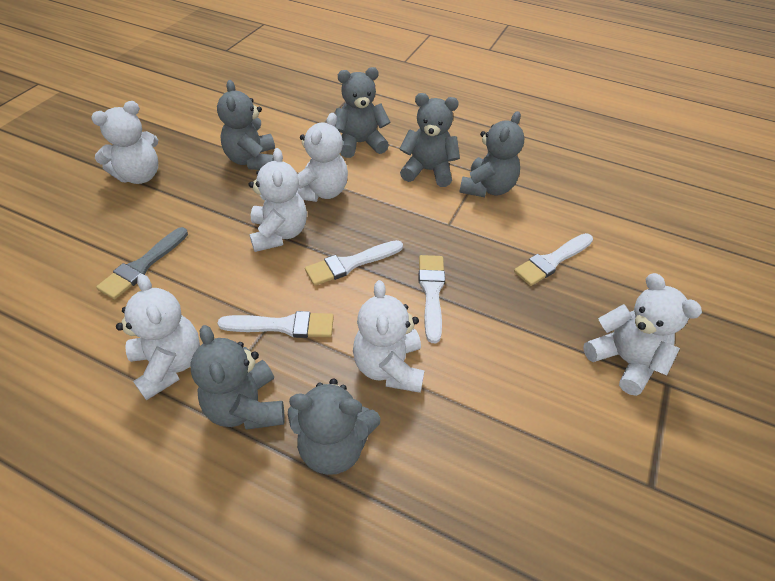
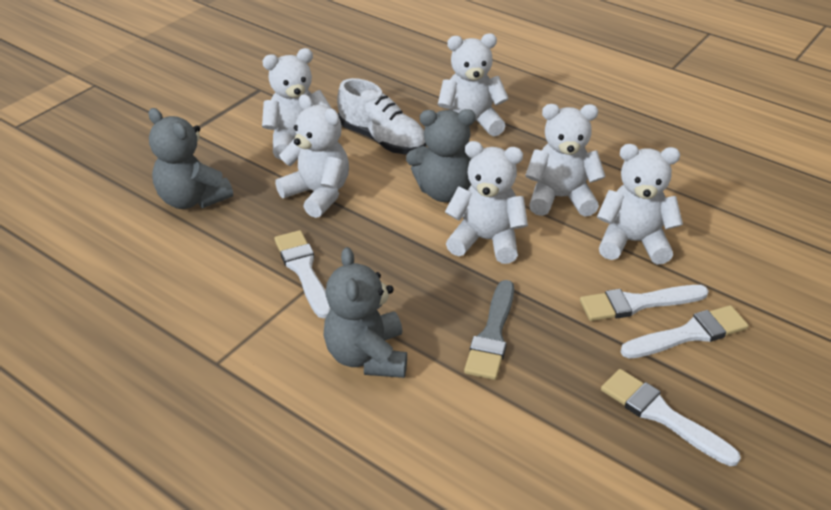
grey teddy bear: 6 -> 3
white shoe: 0 -> 1

